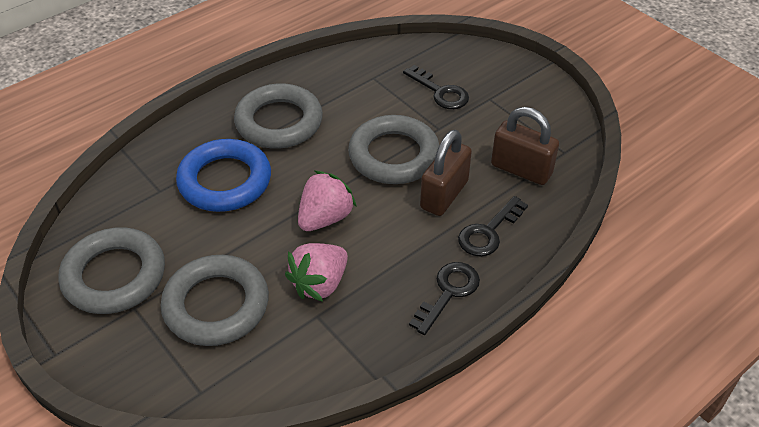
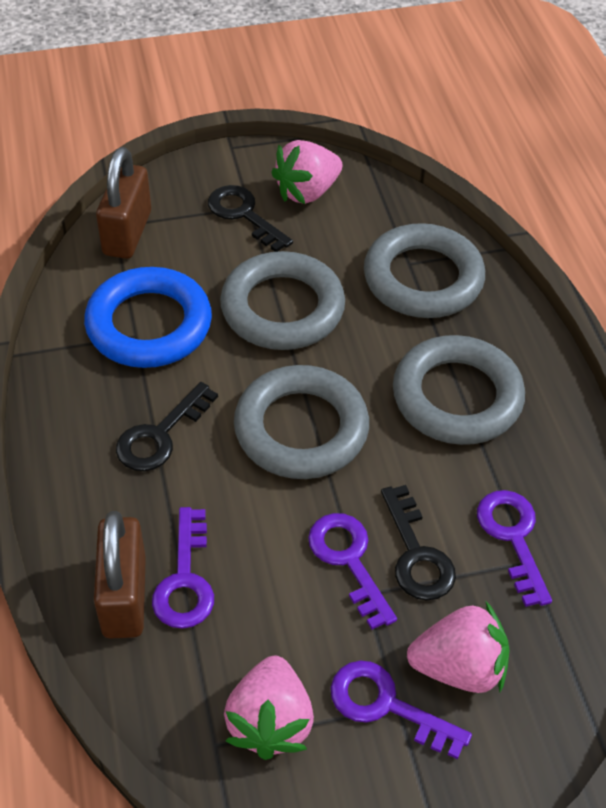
pink strawberry: 2 -> 3
purple key: 0 -> 4

